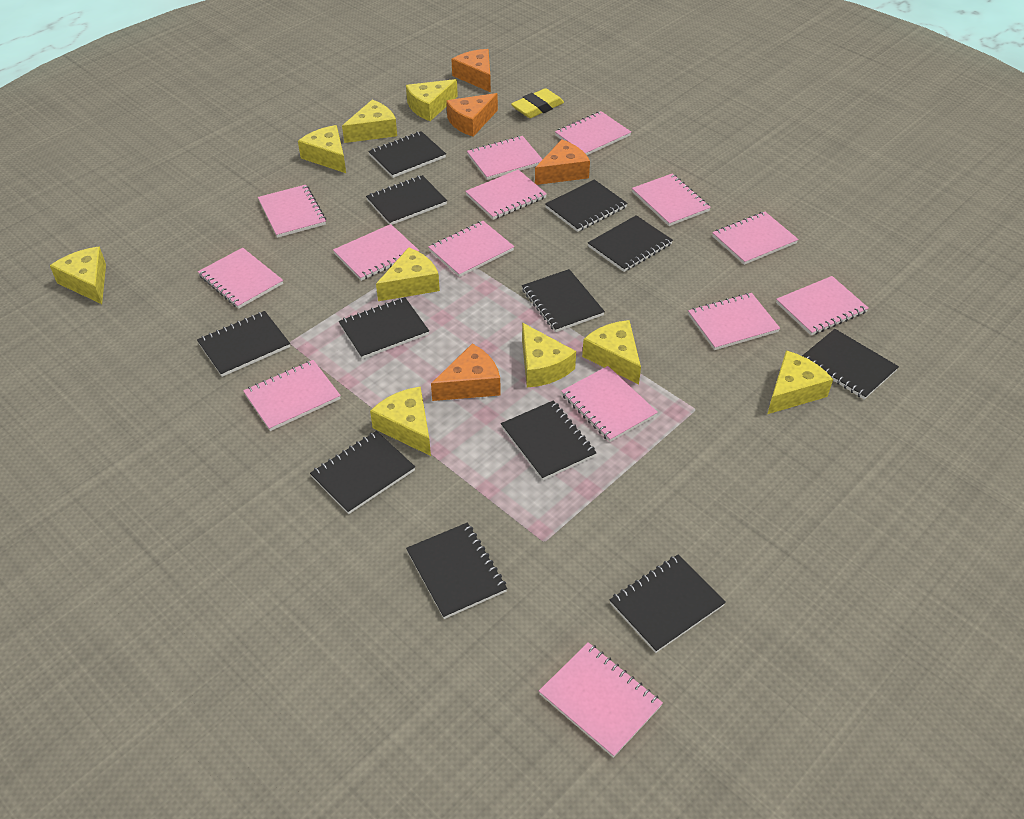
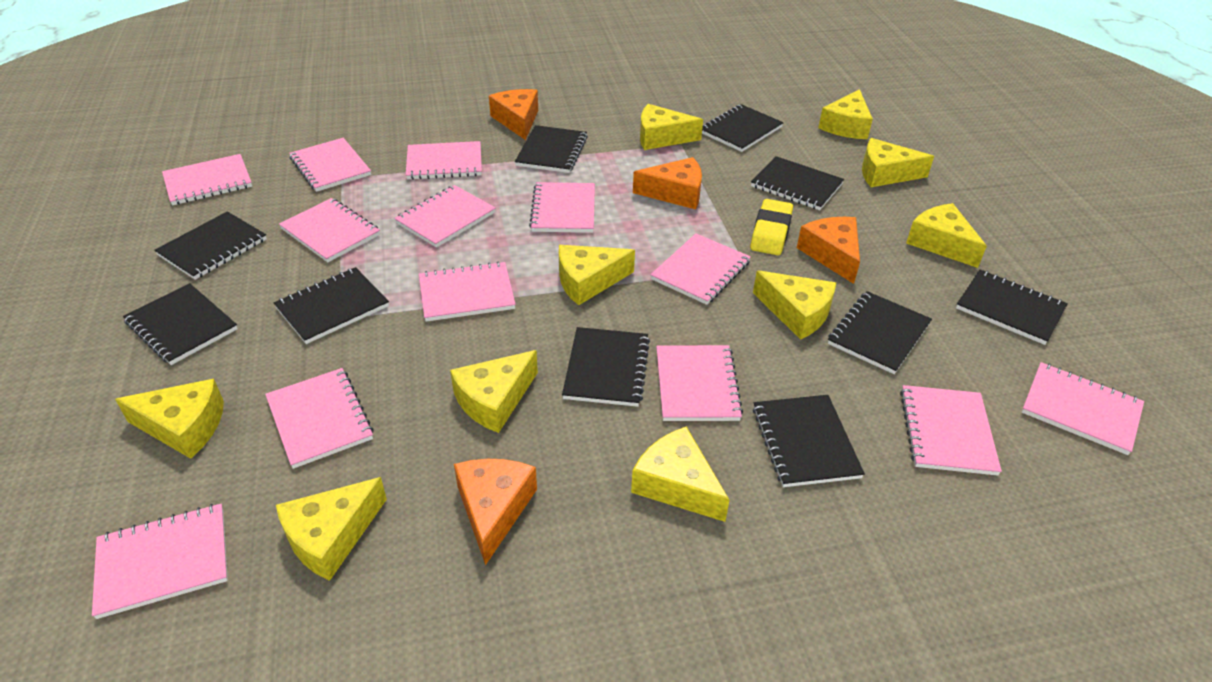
black notebook: 12 -> 10
pink notebook: 14 -> 13
yellow cheese: 9 -> 10

